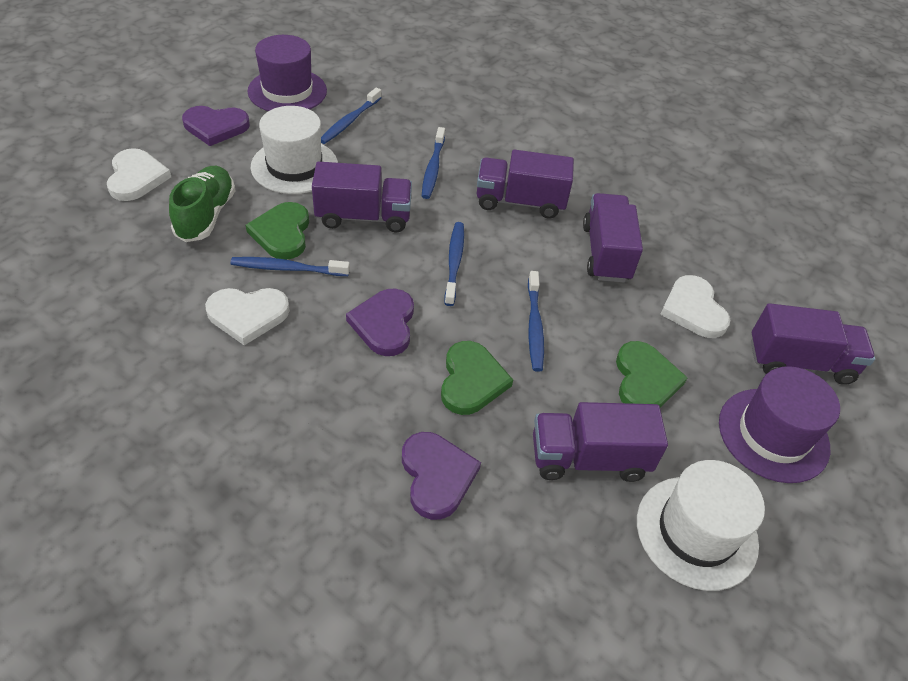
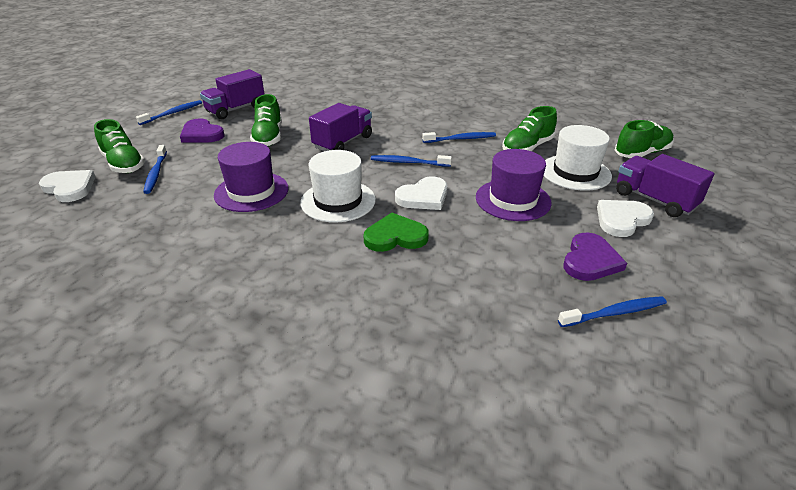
green heart: 3 -> 1
green shoe: 1 -> 4
purple heart: 3 -> 2
purple truck: 5 -> 3

